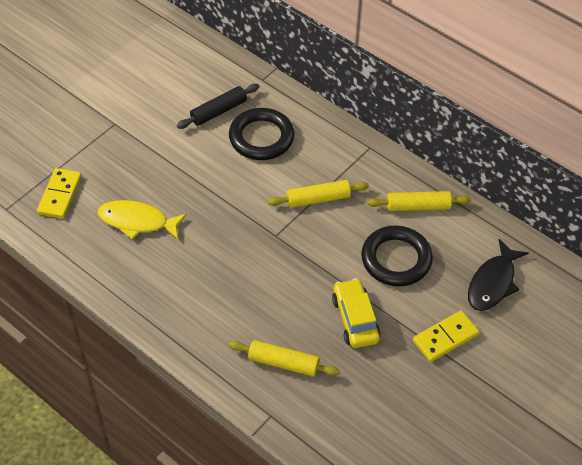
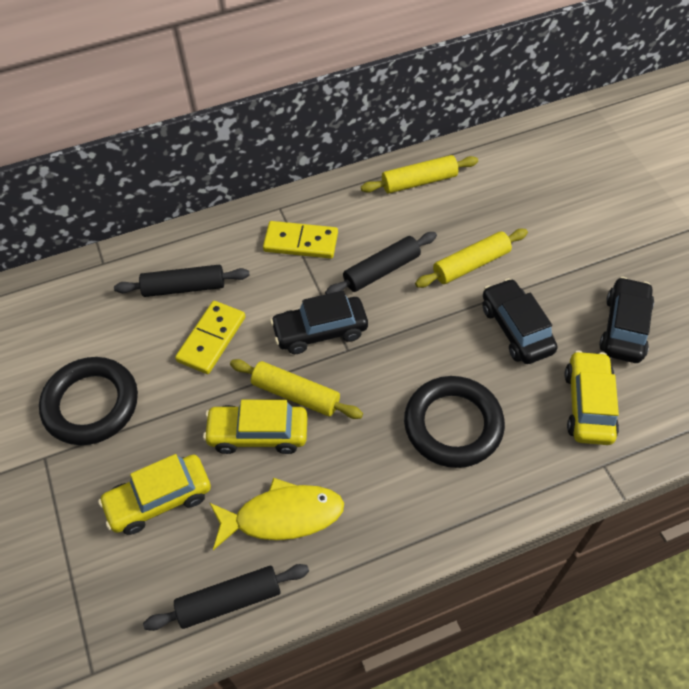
black car: 0 -> 3
black fish: 1 -> 0
black rolling pin: 1 -> 3
yellow car: 1 -> 3

